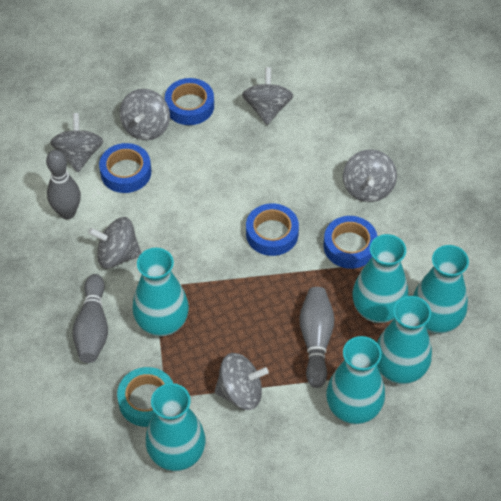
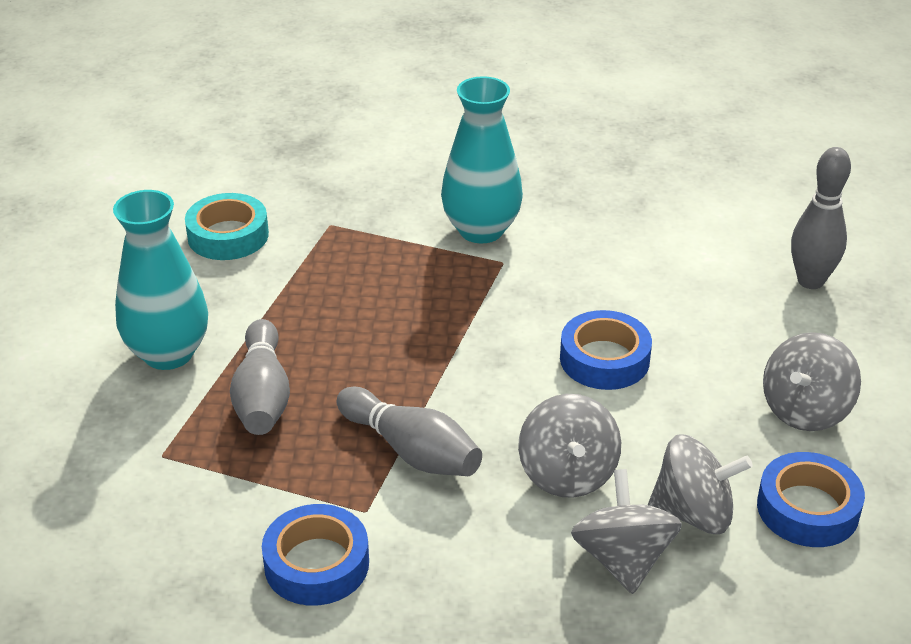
blue tape: 4 -> 3
grey spinning top: 6 -> 4
turquoise vase: 6 -> 2

